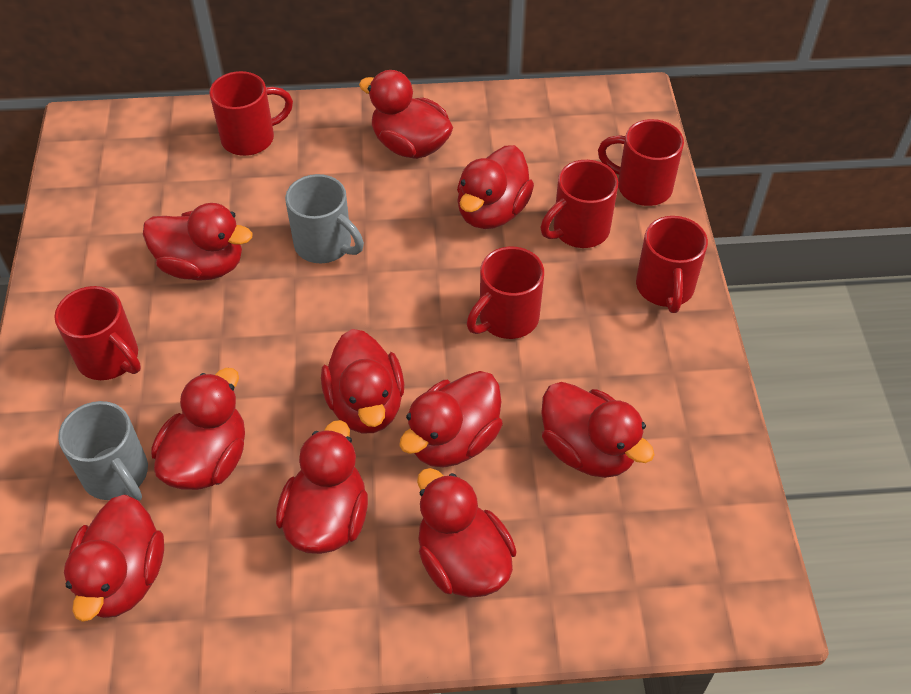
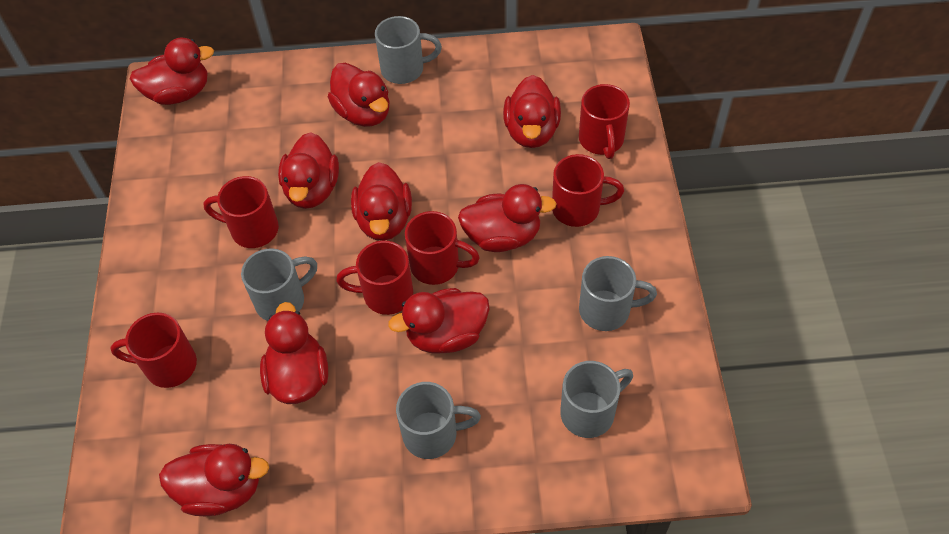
grey mug: 2 -> 5
red duck: 10 -> 9

